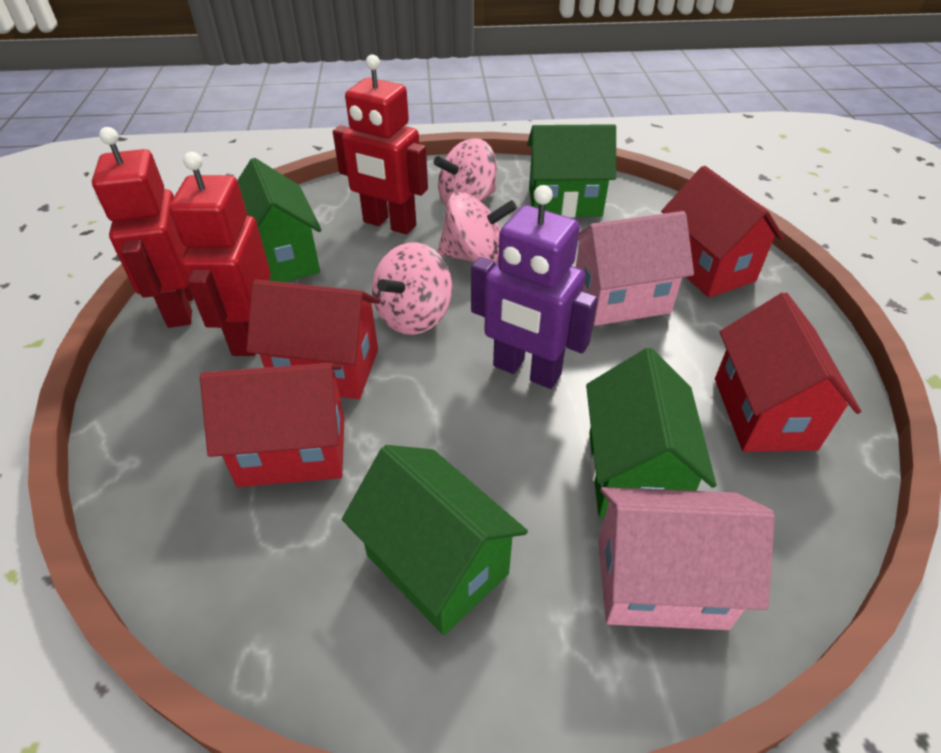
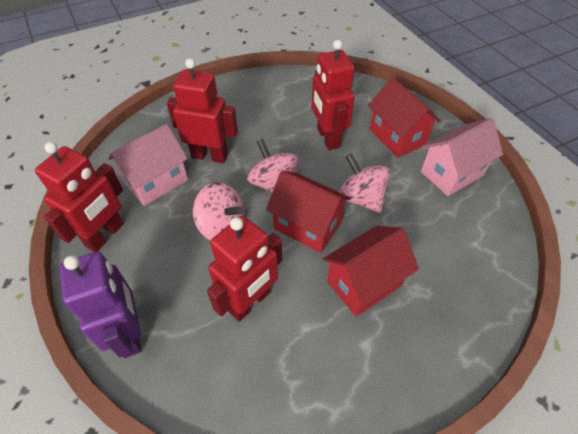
green house: 4 -> 0
red house: 4 -> 3
red robot: 3 -> 4

